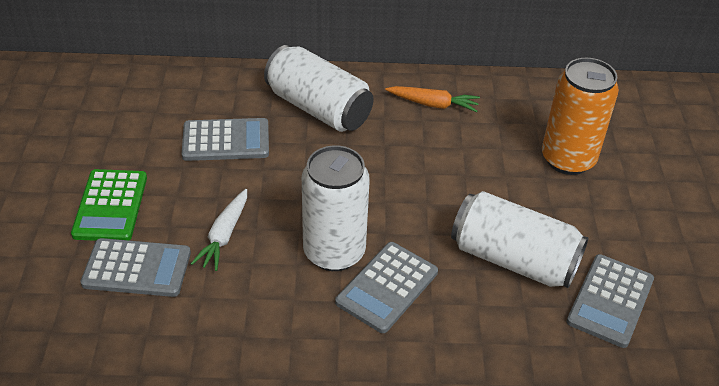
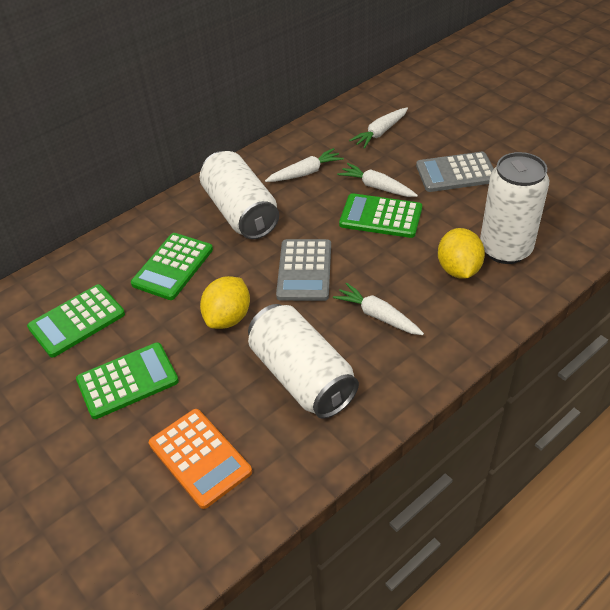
green calculator: 1 -> 4
grey calculator: 4 -> 2
orange calculator: 0 -> 1
orange can: 1 -> 0
orange carrot: 1 -> 0
white carrot: 1 -> 4
yellow lemon: 0 -> 2

